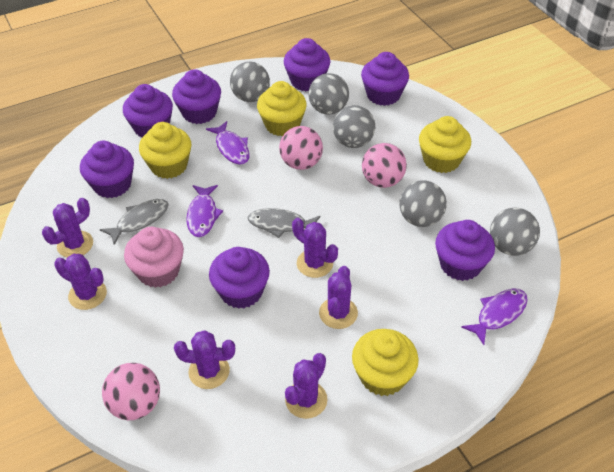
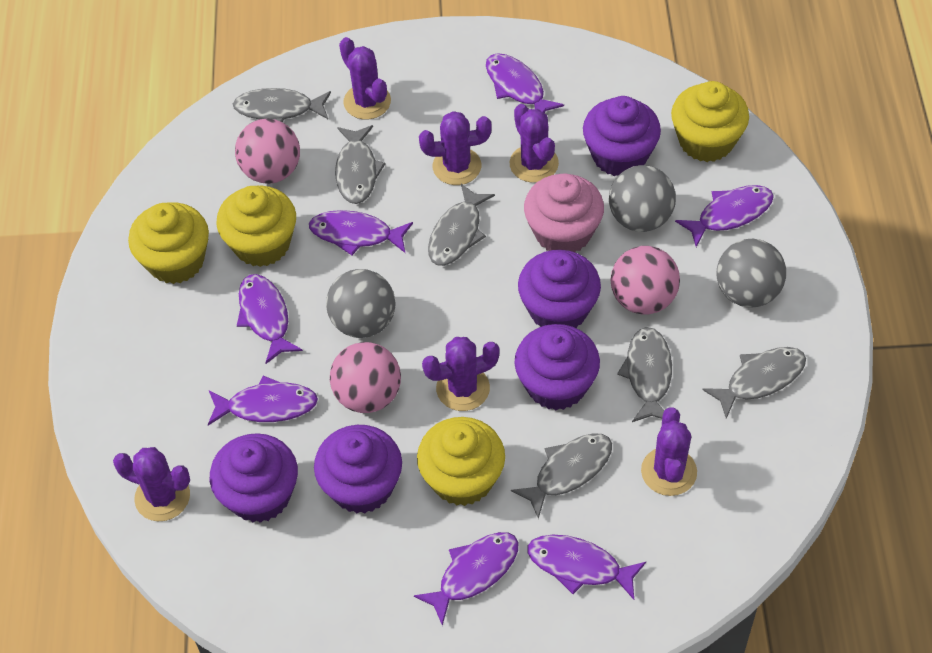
grey ball: 5 -> 3
grey fish: 2 -> 6
purple cupcake: 7 -> 5
purple fish: 3 -> 7

